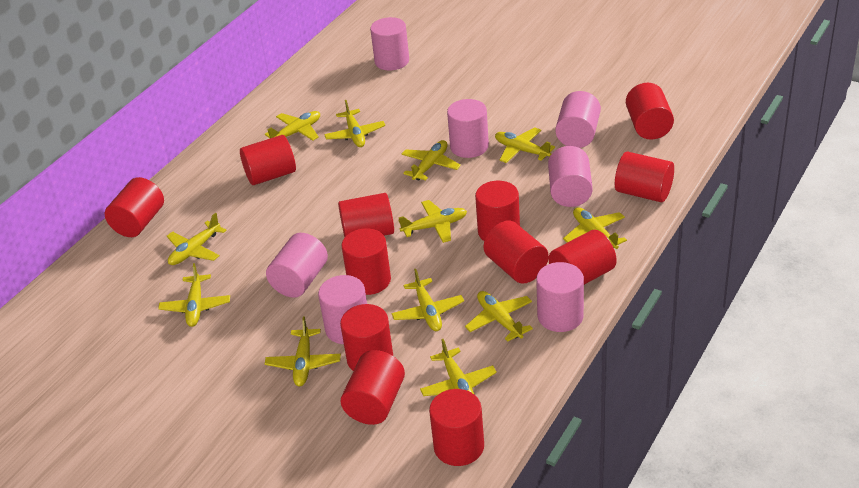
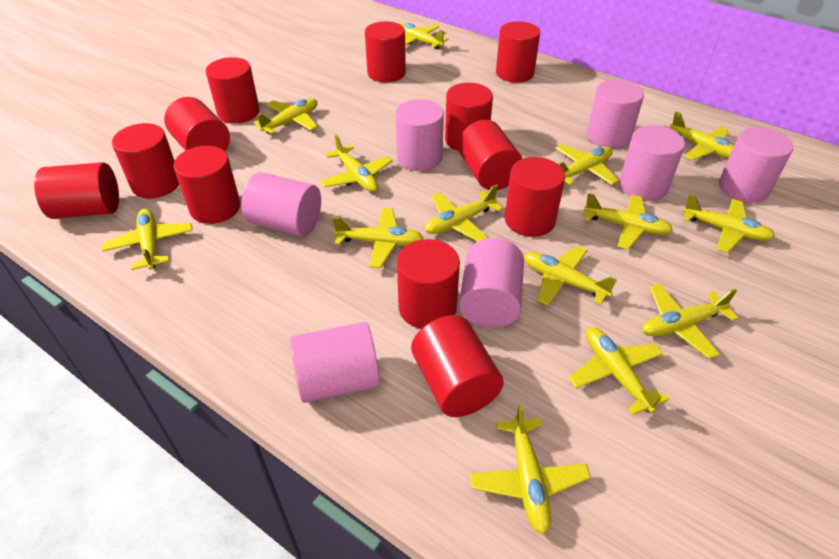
yellow plane: 12 -> 14

